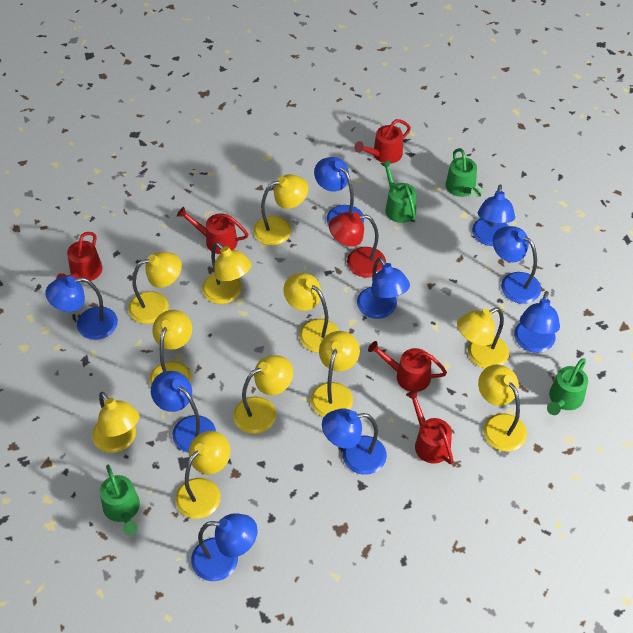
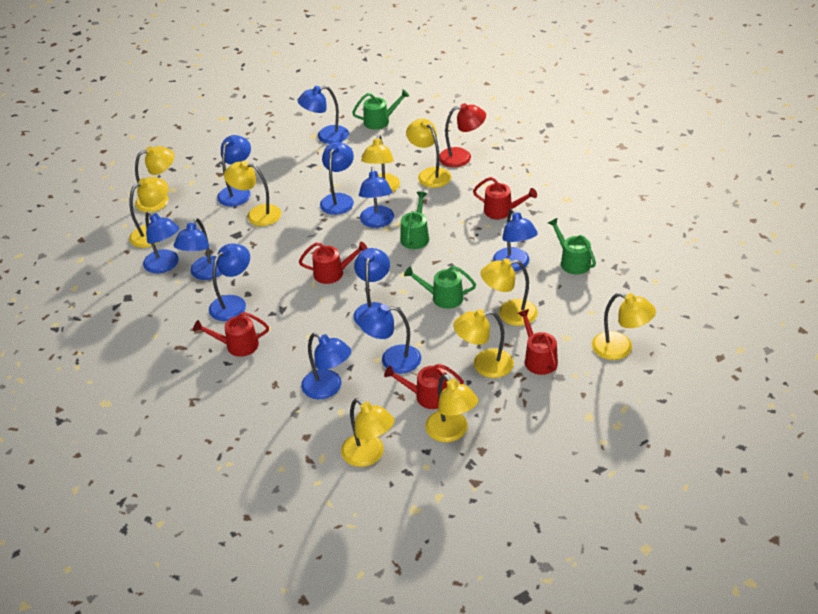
blue lamp: 9 -> 11
yellow lamp: 11 -> 10

